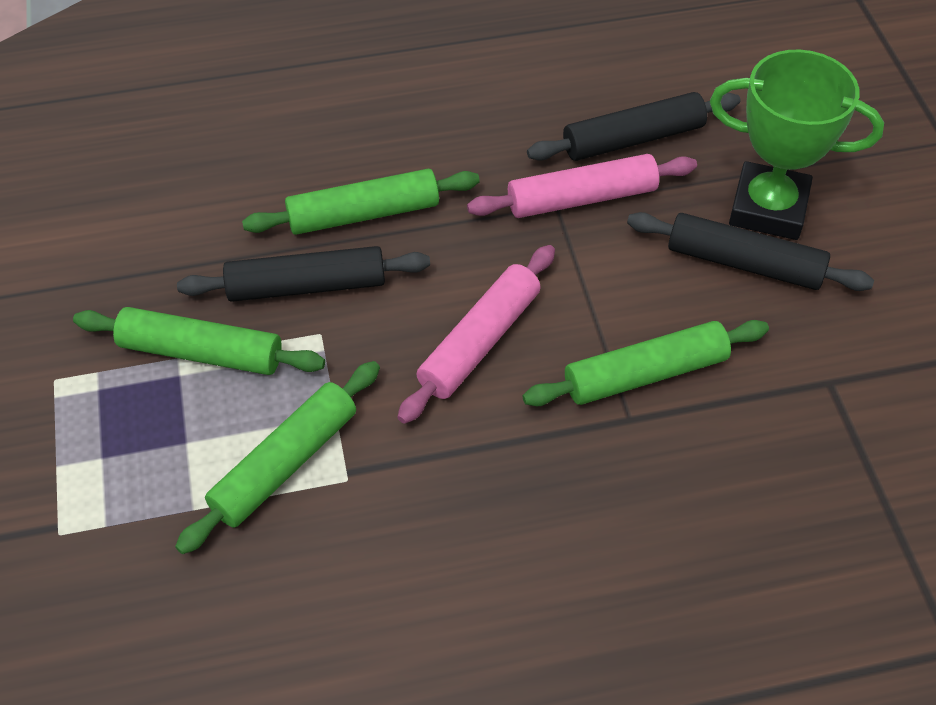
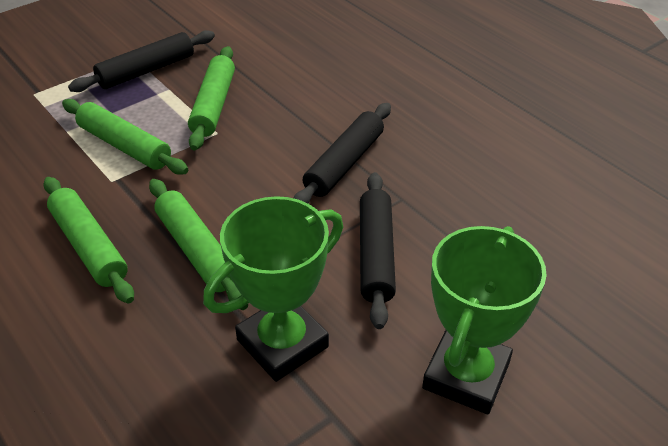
green trophy: 1 -> 2
pink rolling pin: 2 -> 0

